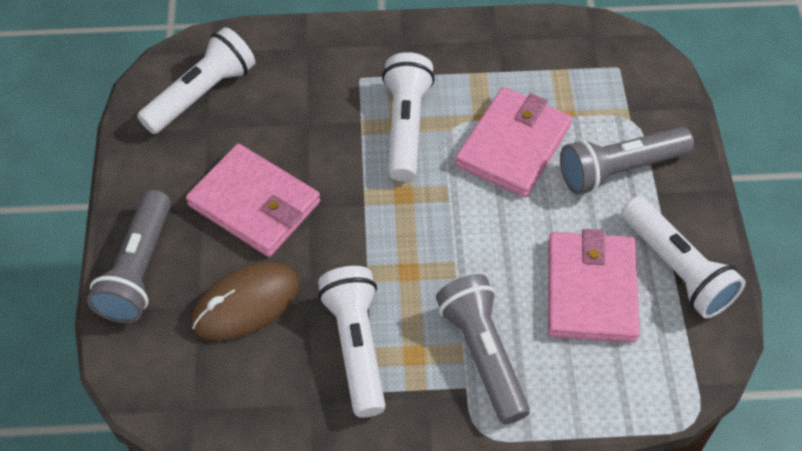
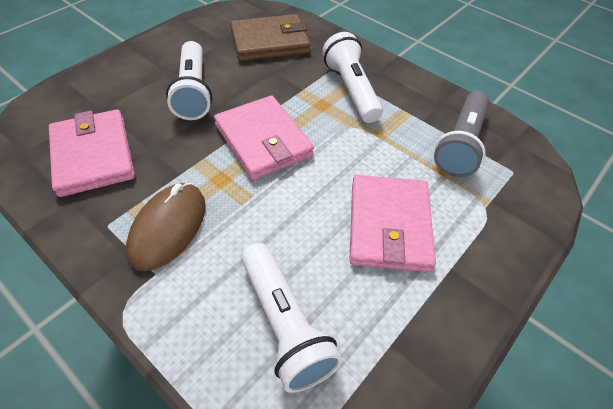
brown wallet: 0 -> 1
grey flashlight: 3 -> 1
white flashlight: 4 -> 3

